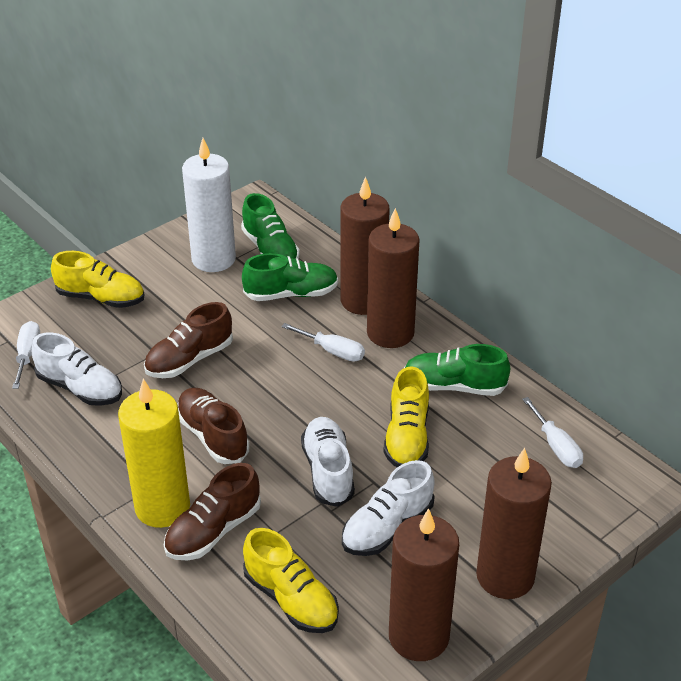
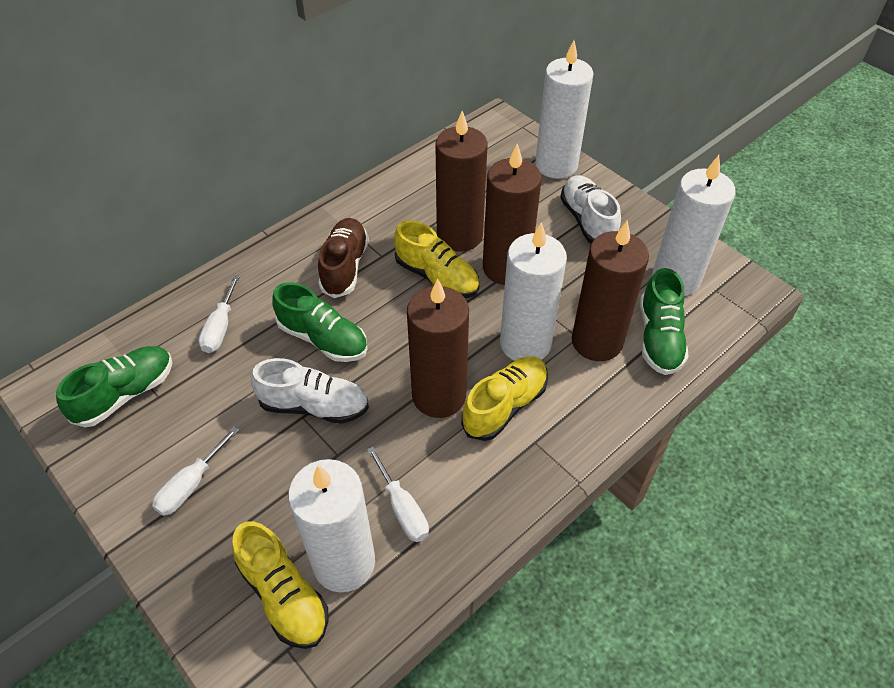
brown shoe: 3 -> 1
white candle: 1 -> 4
white shoe: 3 -> 2
yellow candle: 1 -> 0

